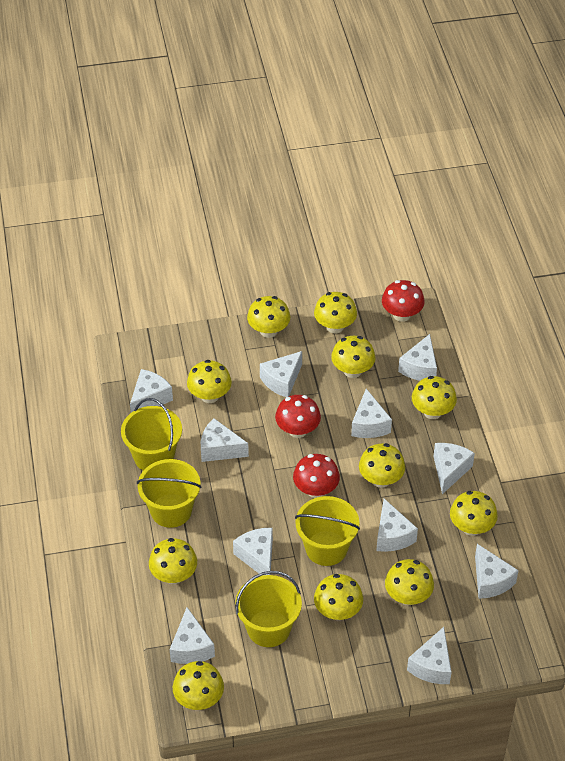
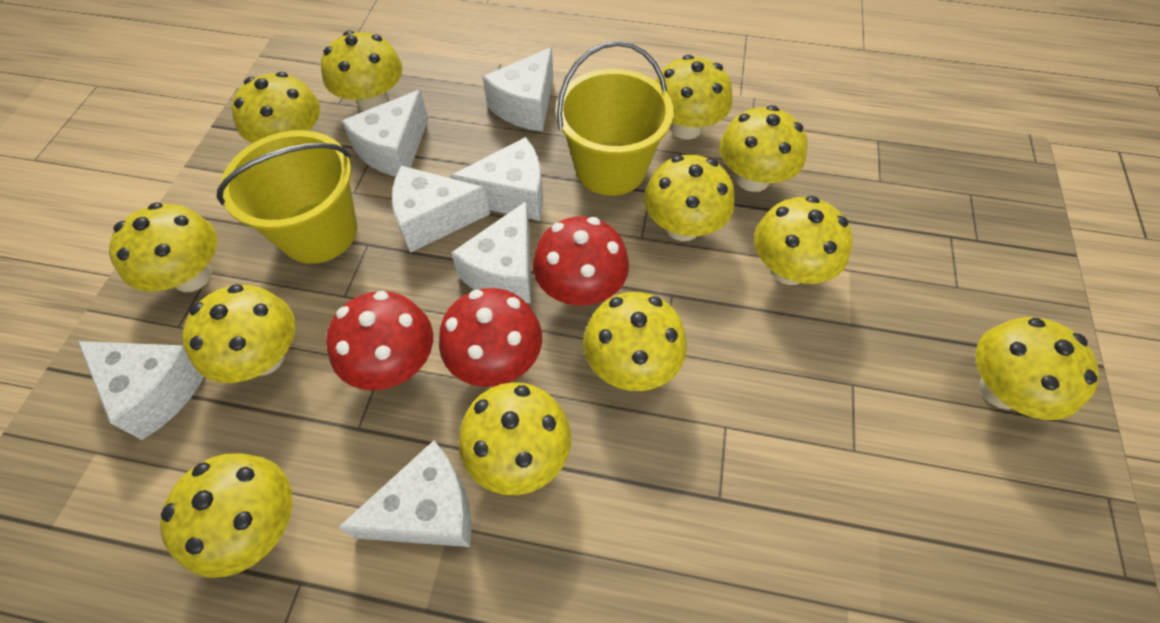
white cheese: 11 -> 7
yellow bucket: 4 -> 2
yellow mushroom: 11 -> 12

